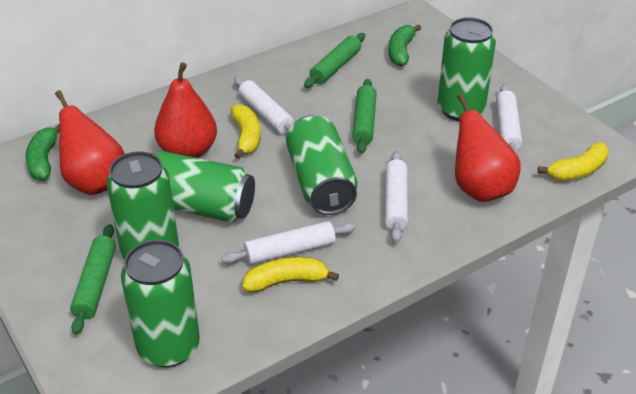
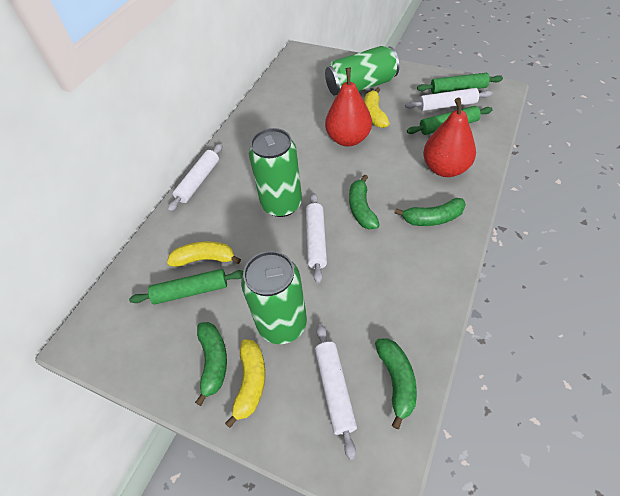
green banana: 2 -> 4
green can: 5 -> 3
red pear: 3 -> 2

